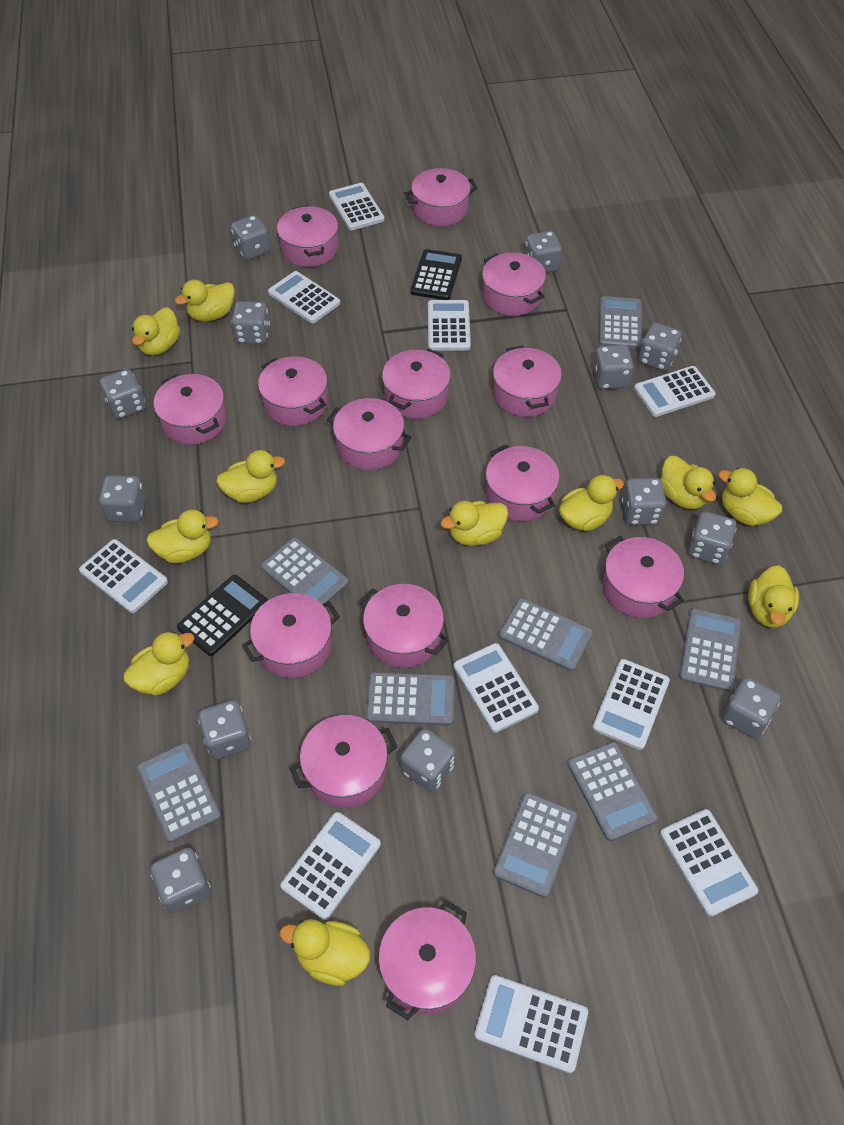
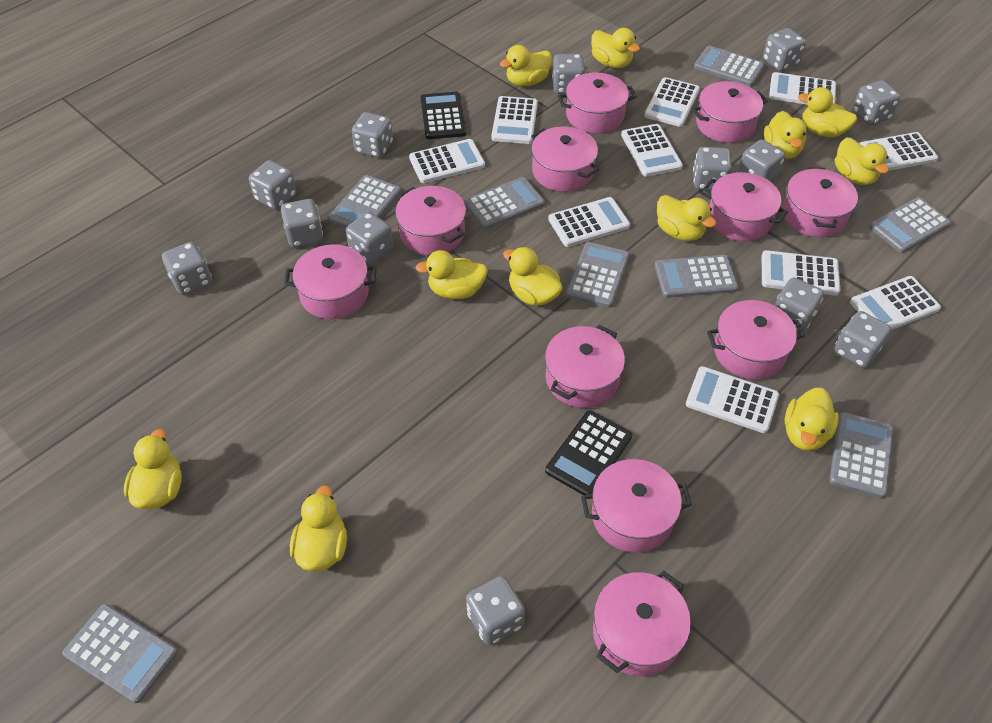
pink pot: 14 -> 11

